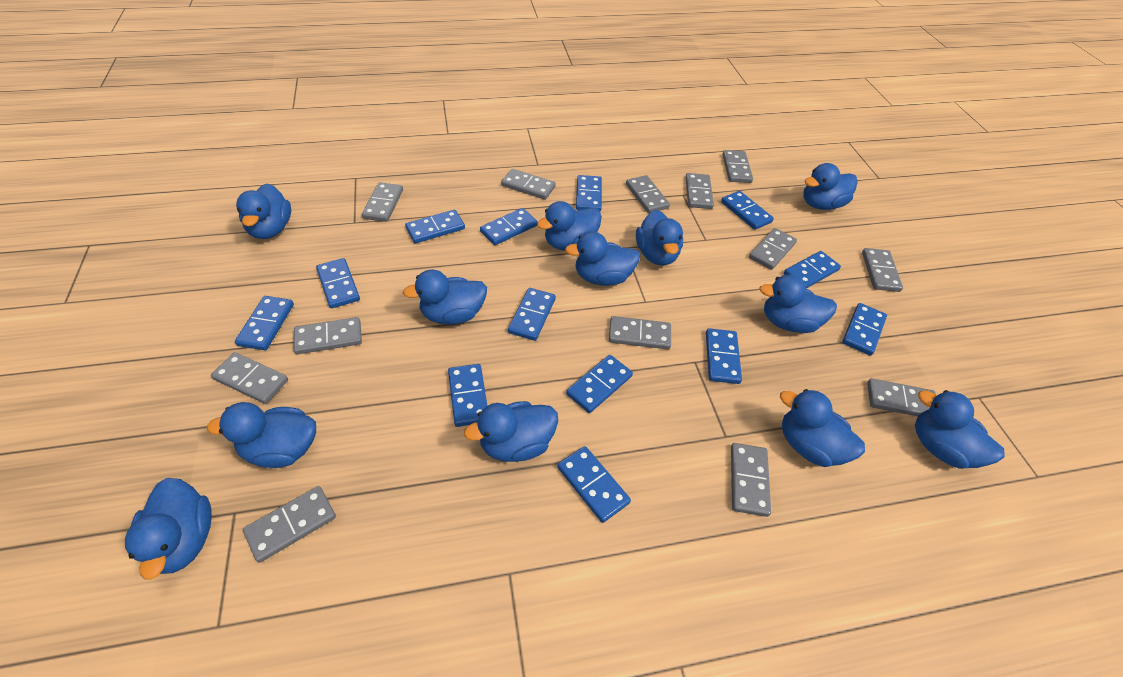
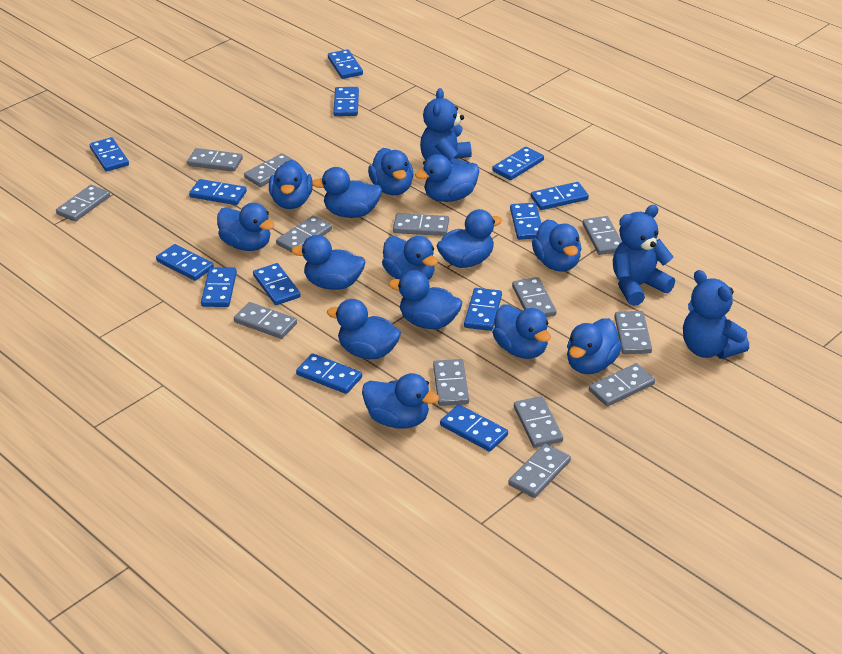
blue duck: 12 -> 14
blue teddy bear: 0 -> 3

